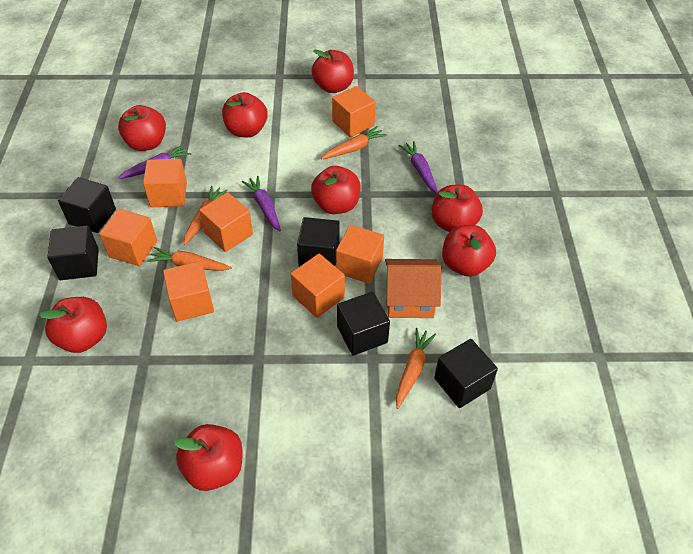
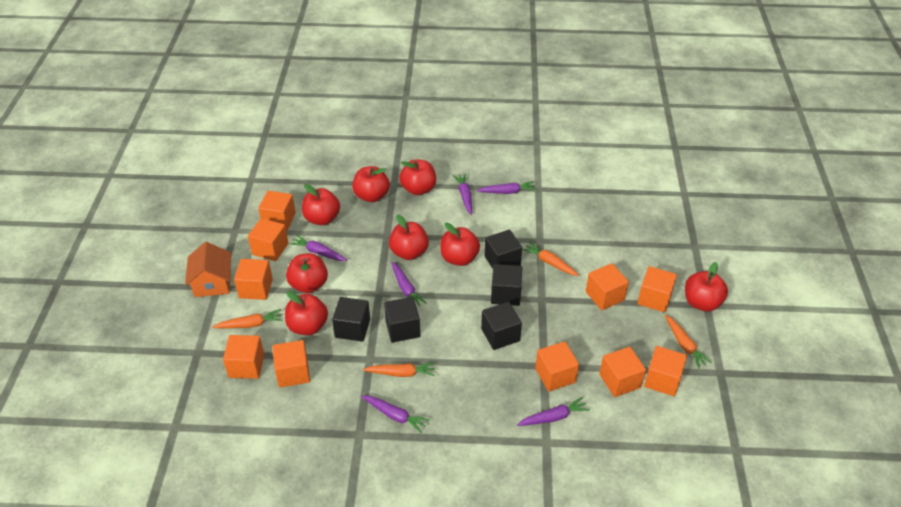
orange cube: 7 -> 10
purple carrot: 3 -> 6

